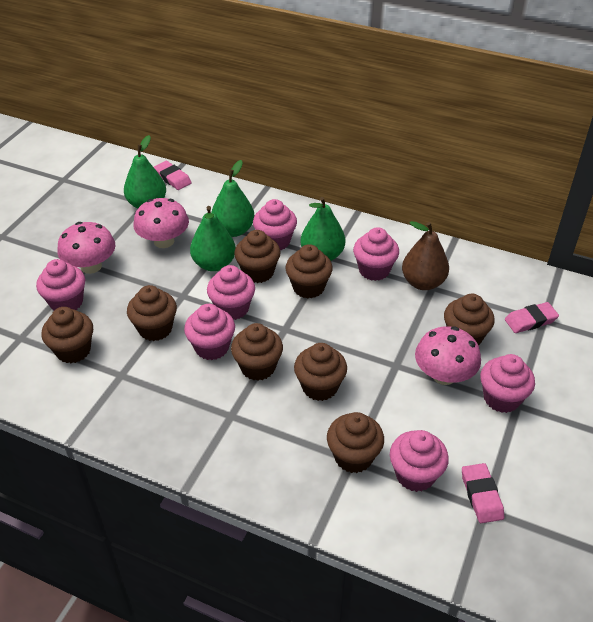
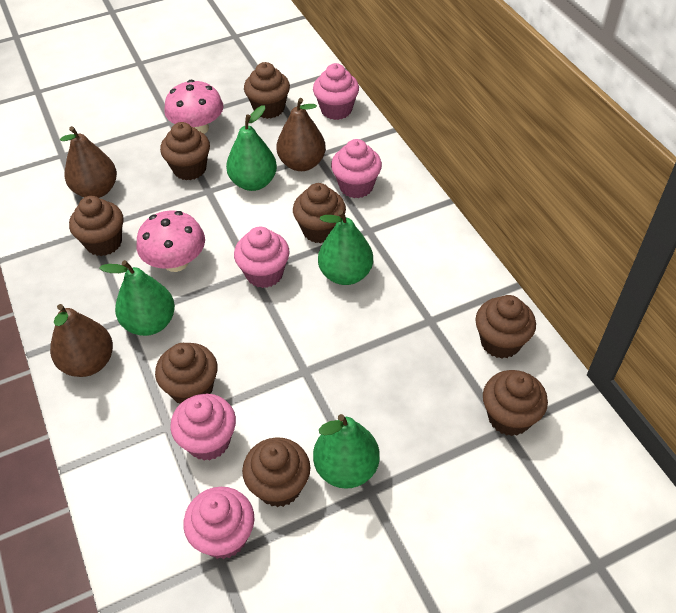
brown pear: 1 -> 3
pink cupcake: 7 -> 5
pink eraser: 3 -> 0
pink mushroom: 3 -> 2

